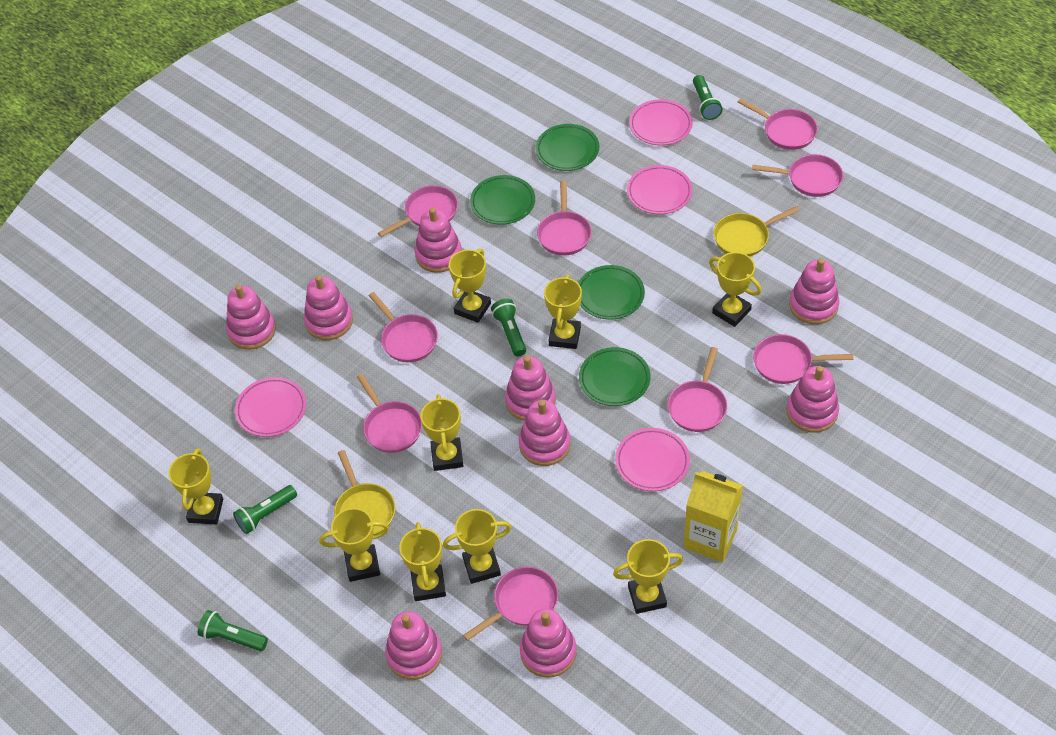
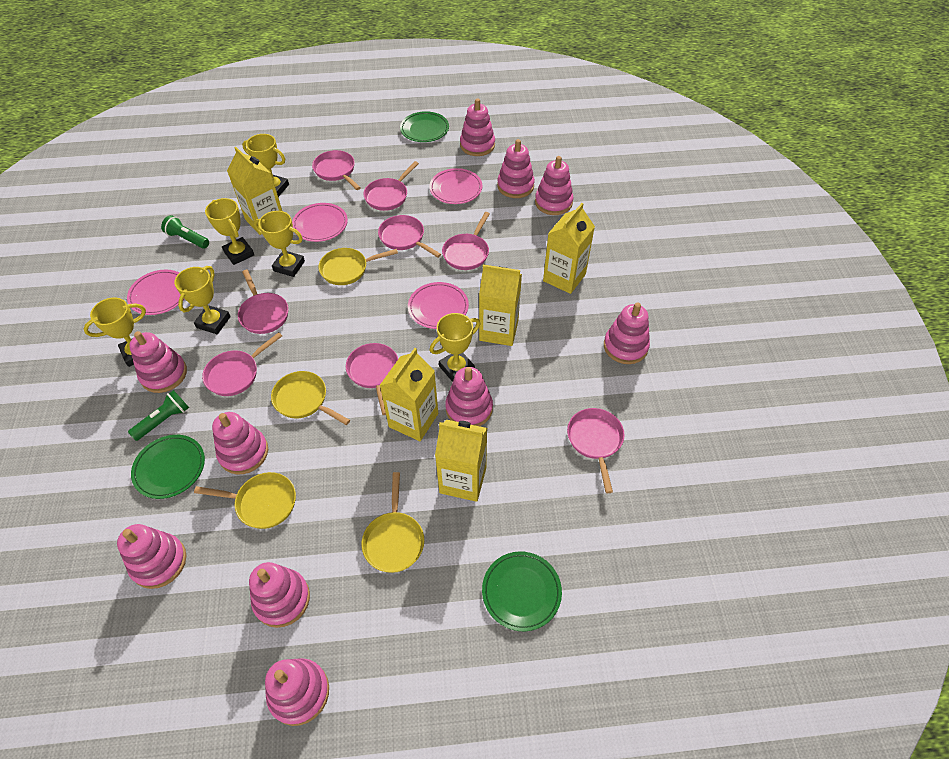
green flashlight: 4 -> 2
green plate: 4 -> 3
pink pan: 9 -> 8
pink stacking toy: 9 -> 10
yellow carton: 1 -> 5
yellow pan: 2 -> 4
yellow trophy: 9 -> 6

